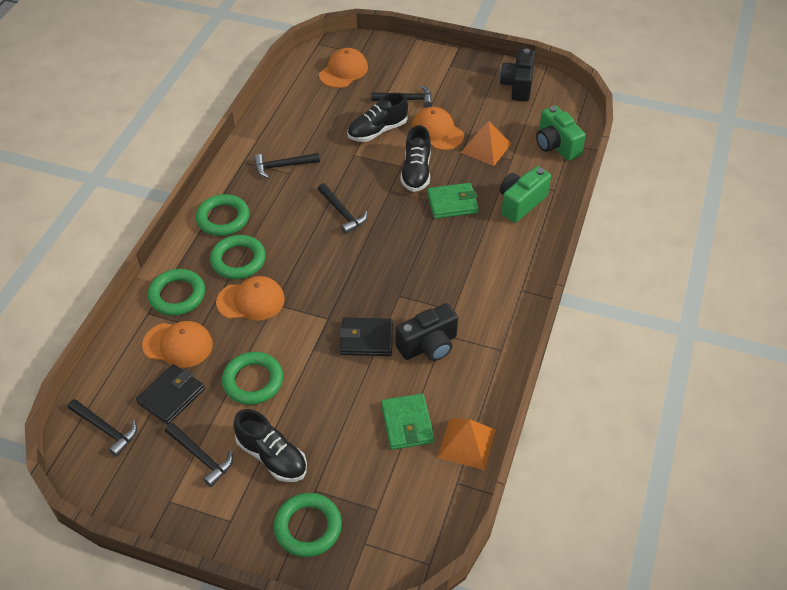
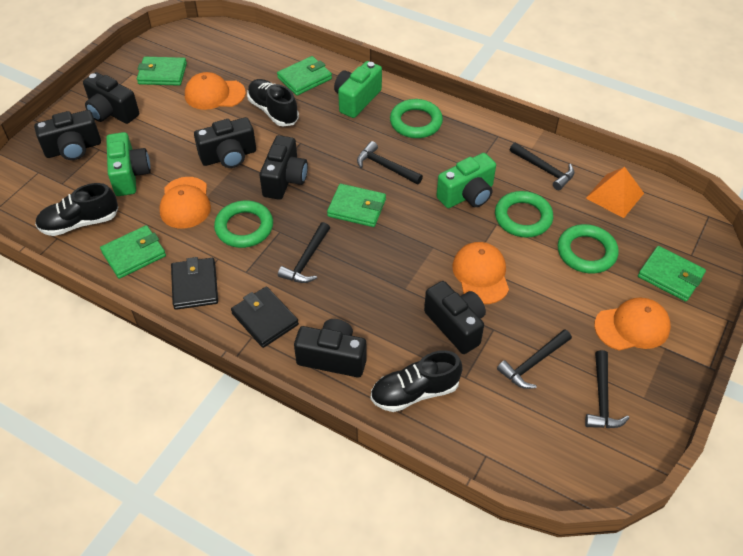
black camera: 2 -> 6
green camera: 2 -> 3
green ring: 5 -> 4
green wallet: 2 -> 5
orange pyramid: 2 -> 1

